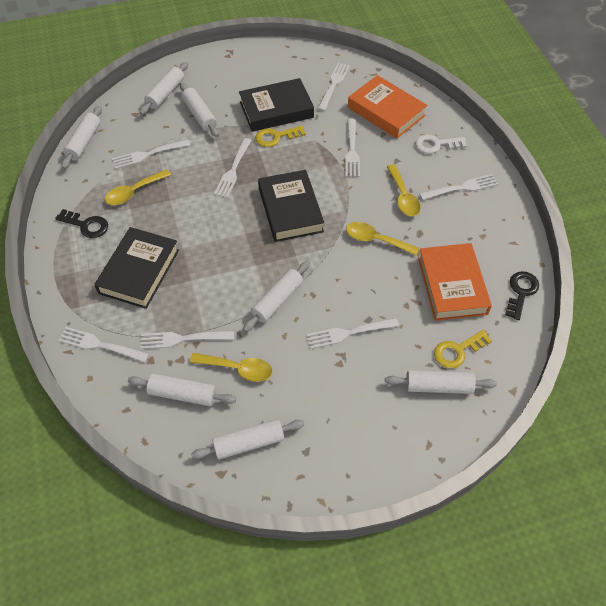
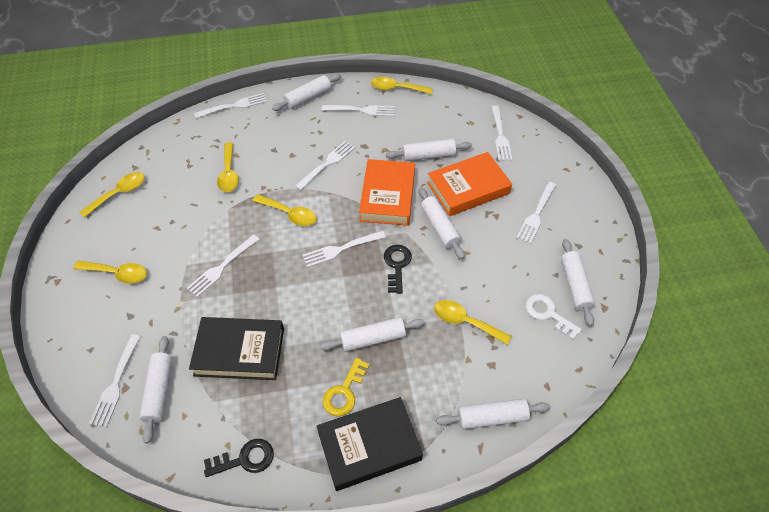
black book: 3 -> 2
yellow key: 2 -> 1
yellow spoon: 4 -> 6

